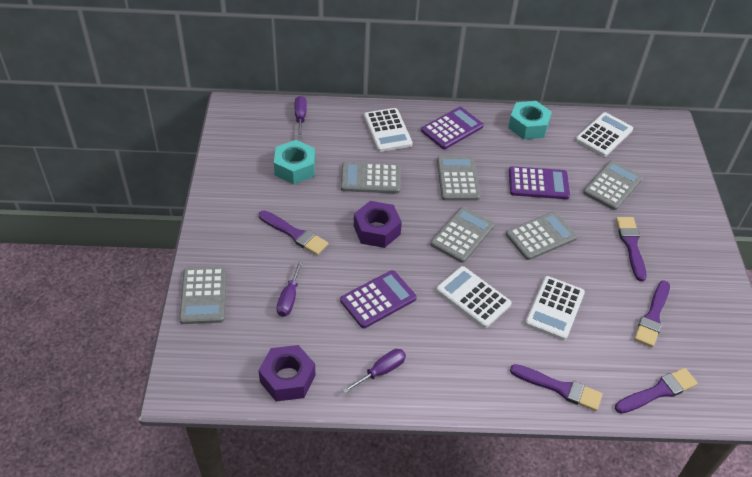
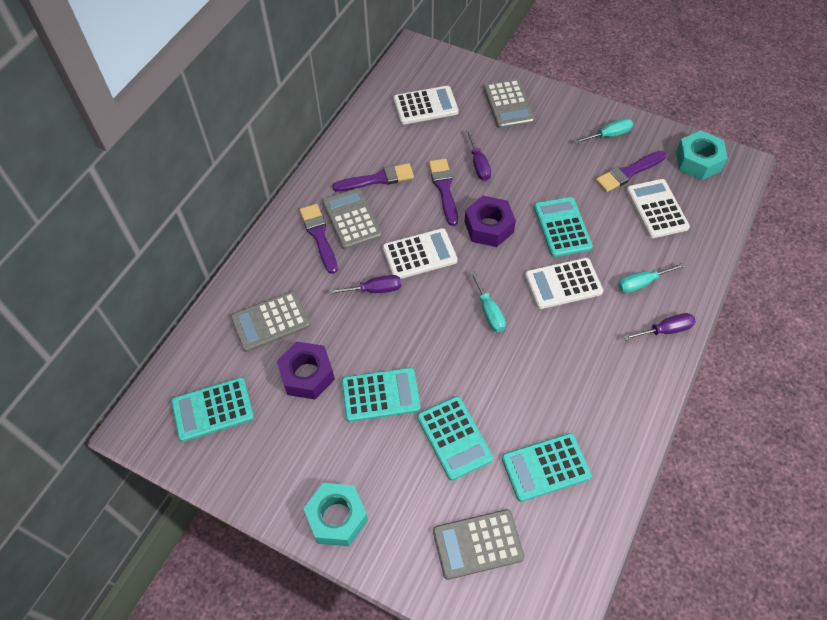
grey calculator: 6 -> 4
purple brush: 5 -> 4
purple calculator: 3 -> 0
turquoise calculator: 0 -> 5
turquoise screwdriver: 0 -> 3

